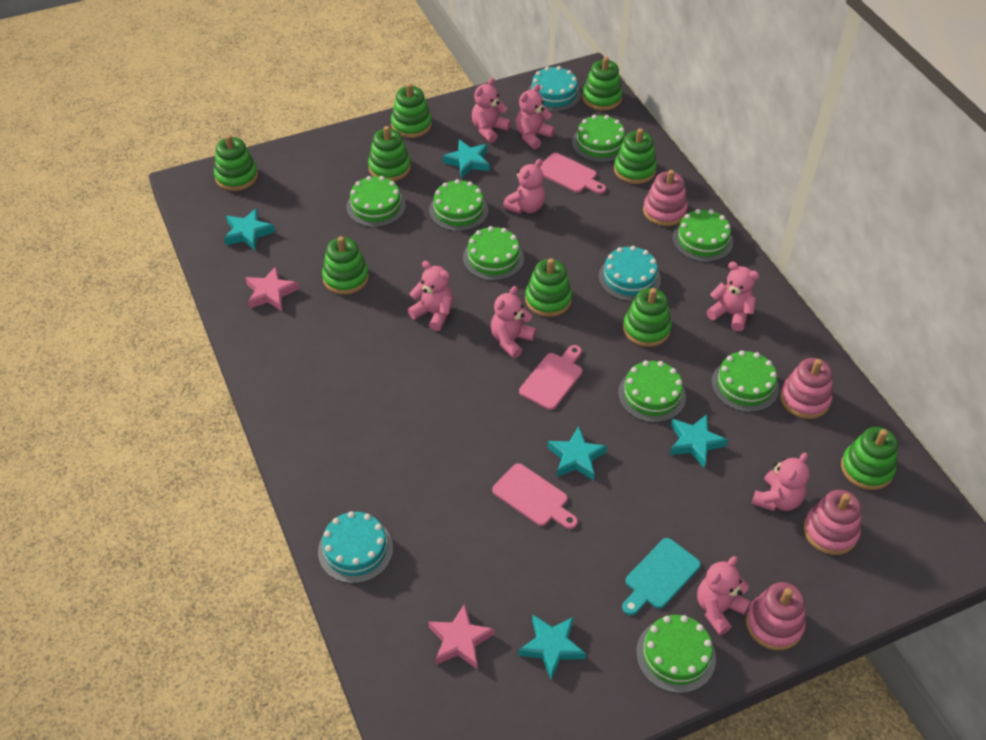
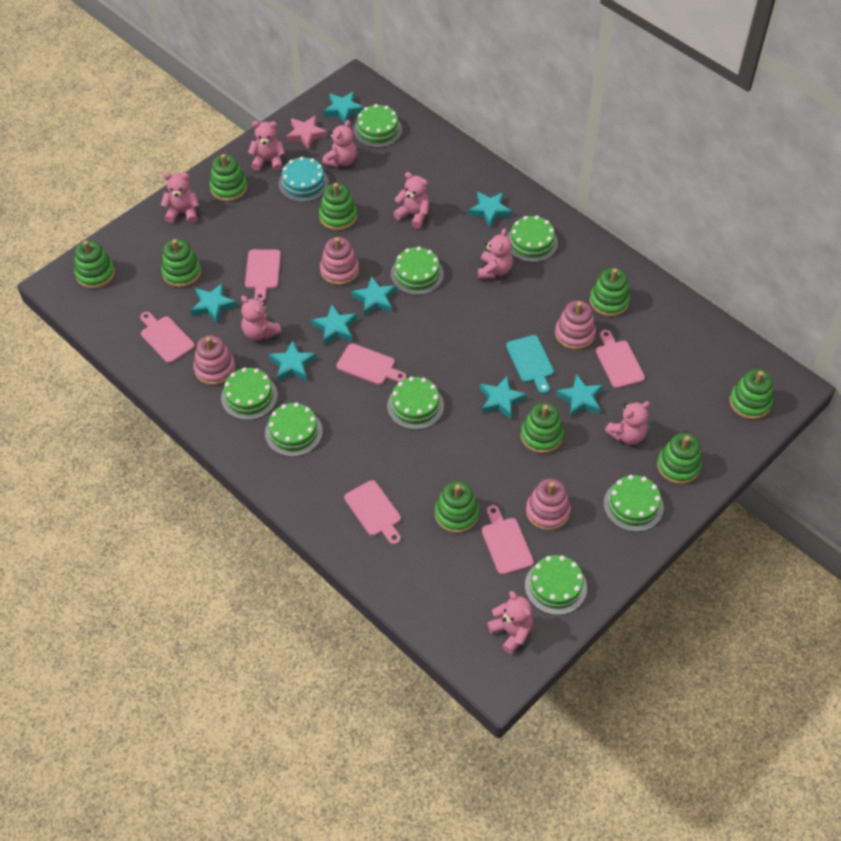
pink cutting board: 3 -> 6
pink star: 2 -> 1
turquoise cake: 3 -> 1
turquoise star: 5 -> 8

